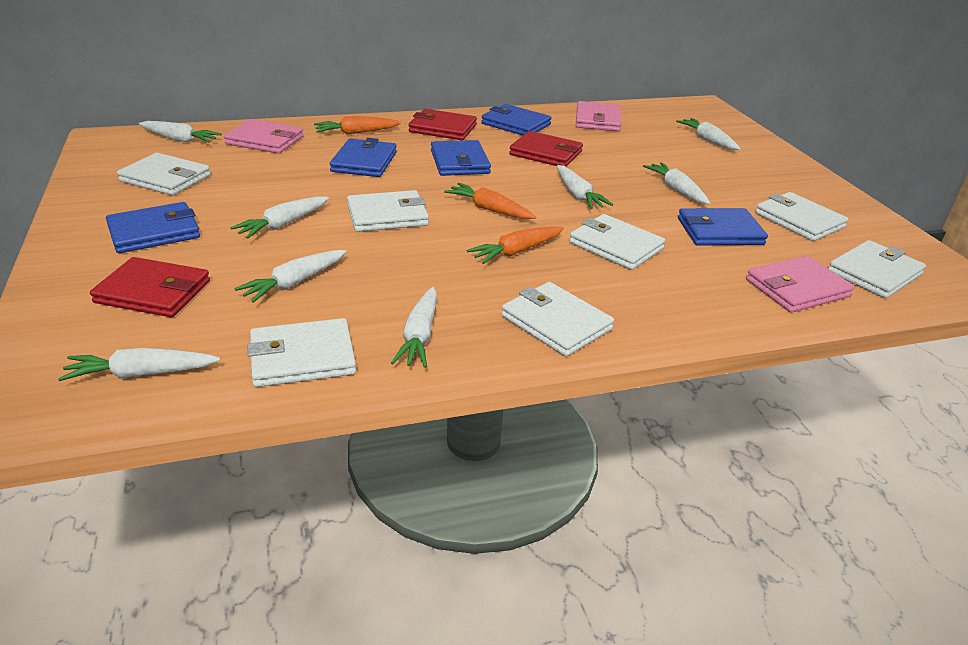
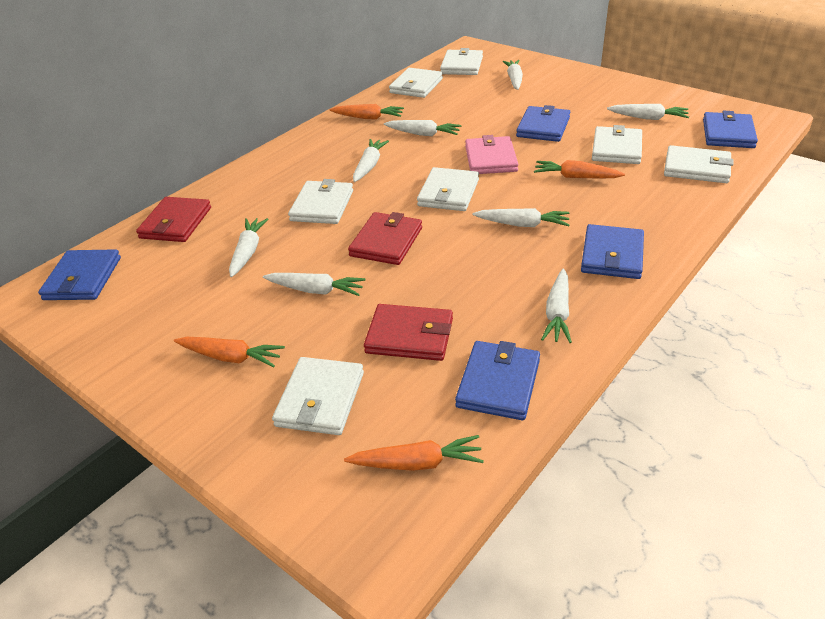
orange carrot: 3 -> 4
pink wallet: 3 -> 1

